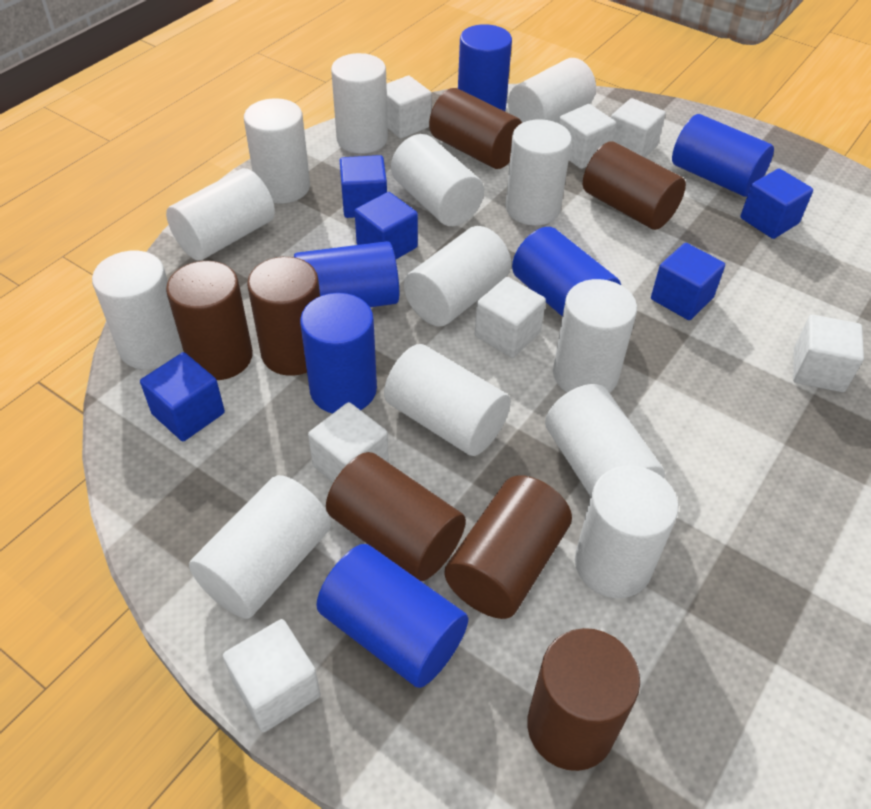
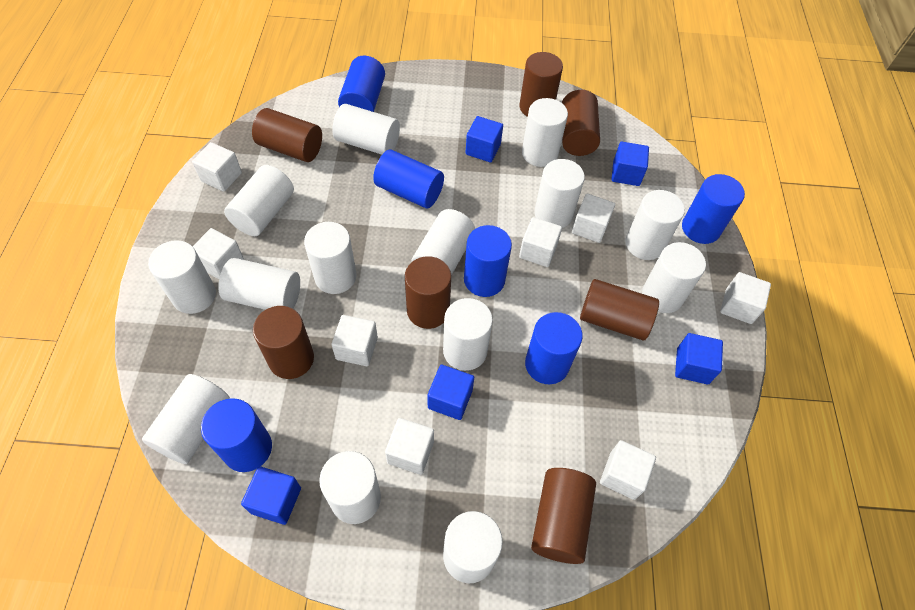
white cube: 7 -> 8
white cylinder: 13 -> 14

